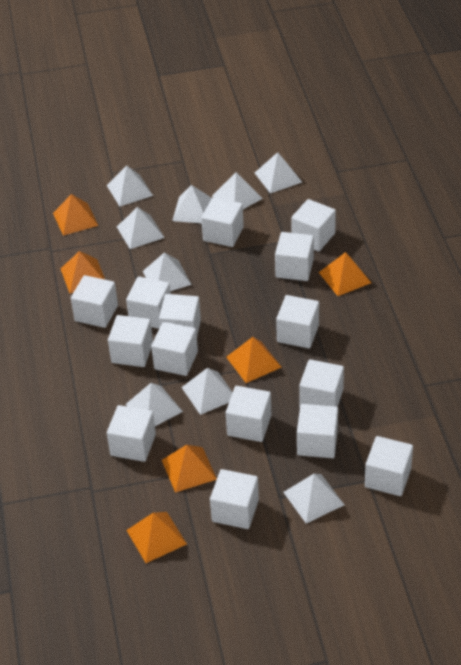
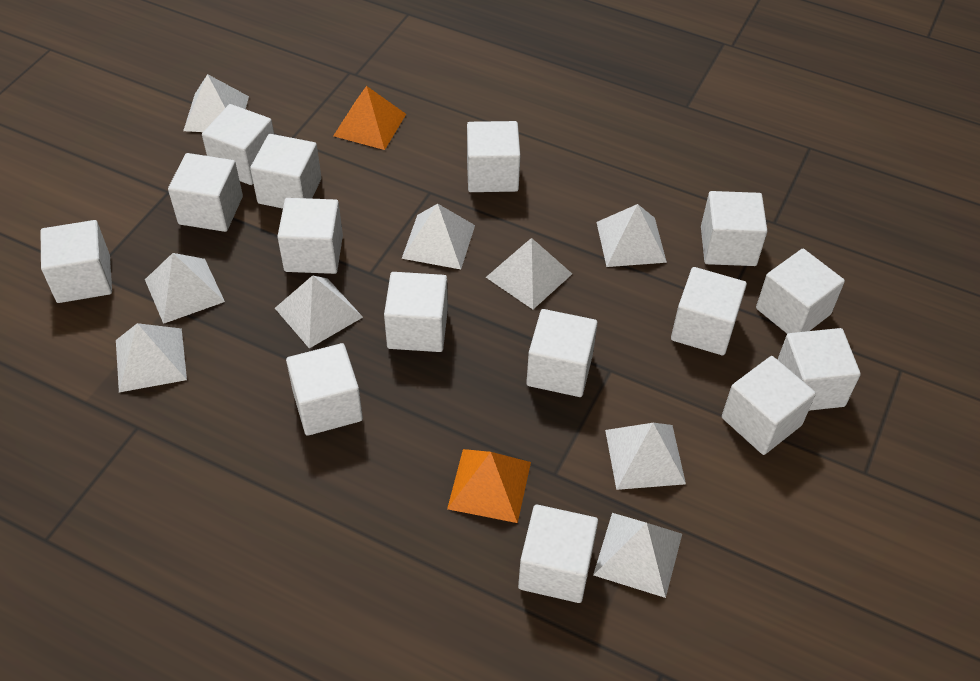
orange pyramid: 6 -> 2

